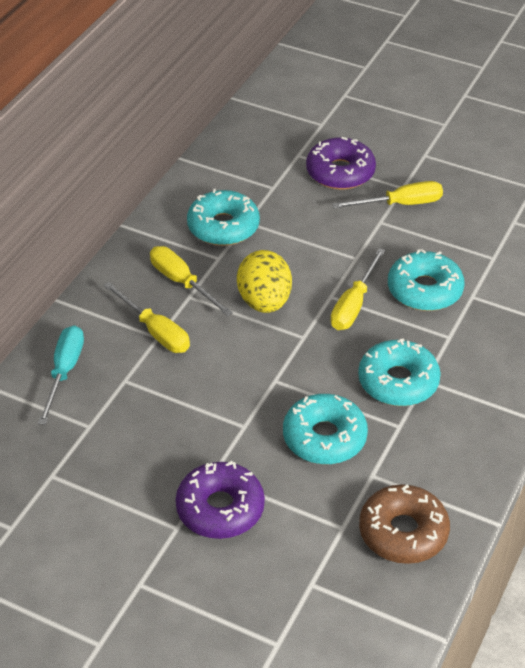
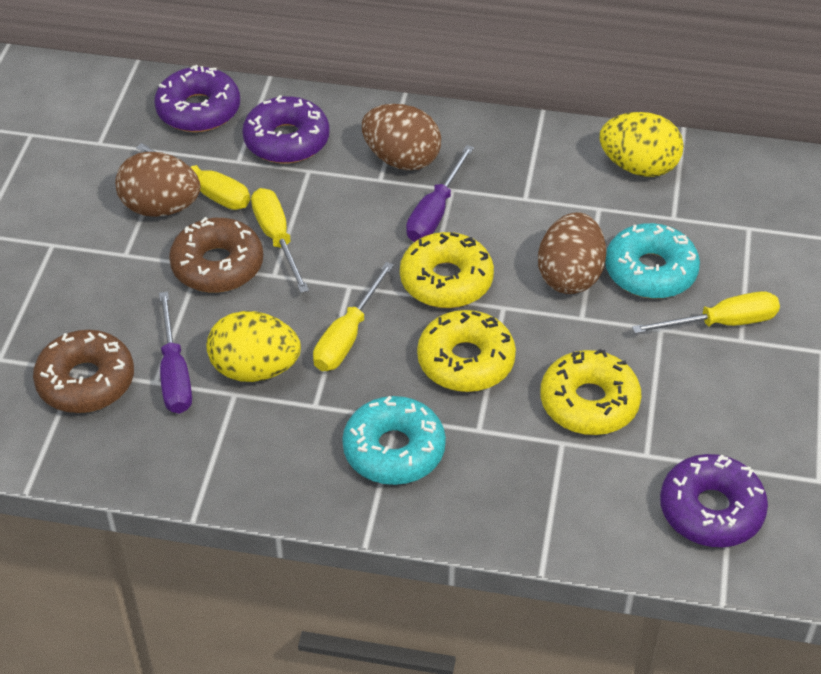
brown donut: 1 -> 2
brown egg: 0 -> 3
purple donut: 2 -> 3
purple screwdriver: 0 -> 2
turquoise donut: 4 -> 2
turquoise screwdriver: 1 -> 0
yellow donut: 0 -> 3
yellow egg: 1 -> 2

